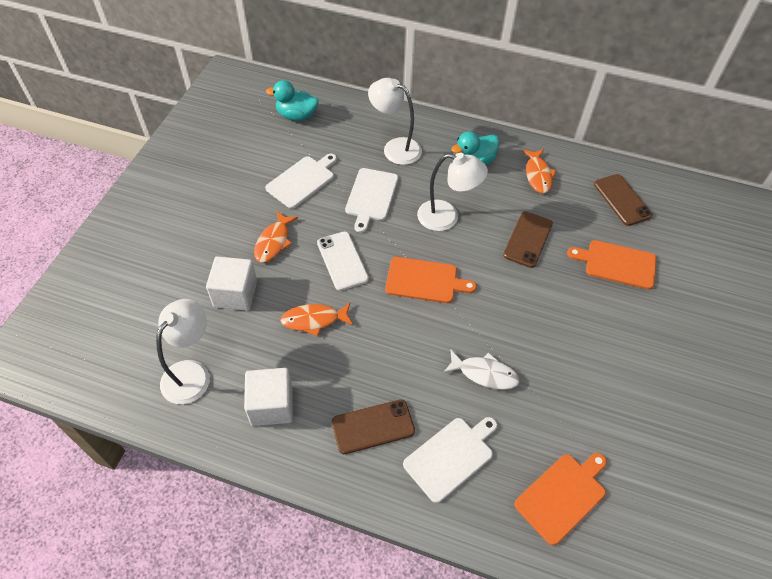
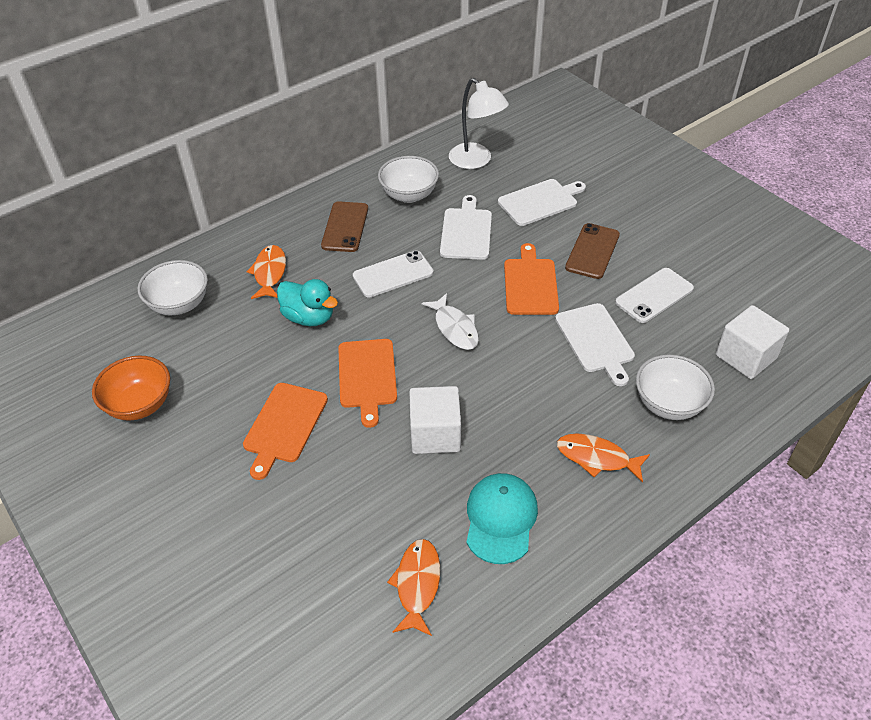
brown phone: 3 -> 2
orange bowl: 0 -> 1
turquoise cap: 0 -> 1
turquoise duck: 2 -> 1
white bowl: 0 -> 3
white lamp: 3 -> 1
white phone: 1 -> 2

